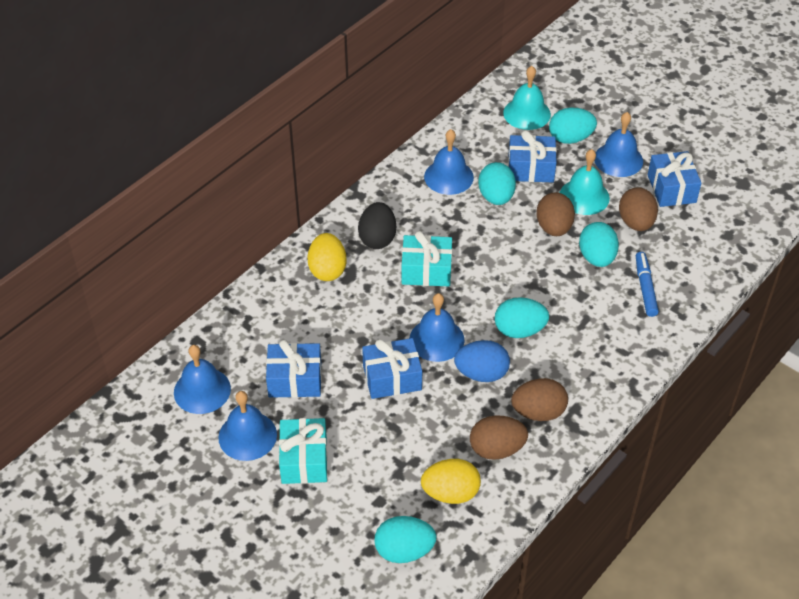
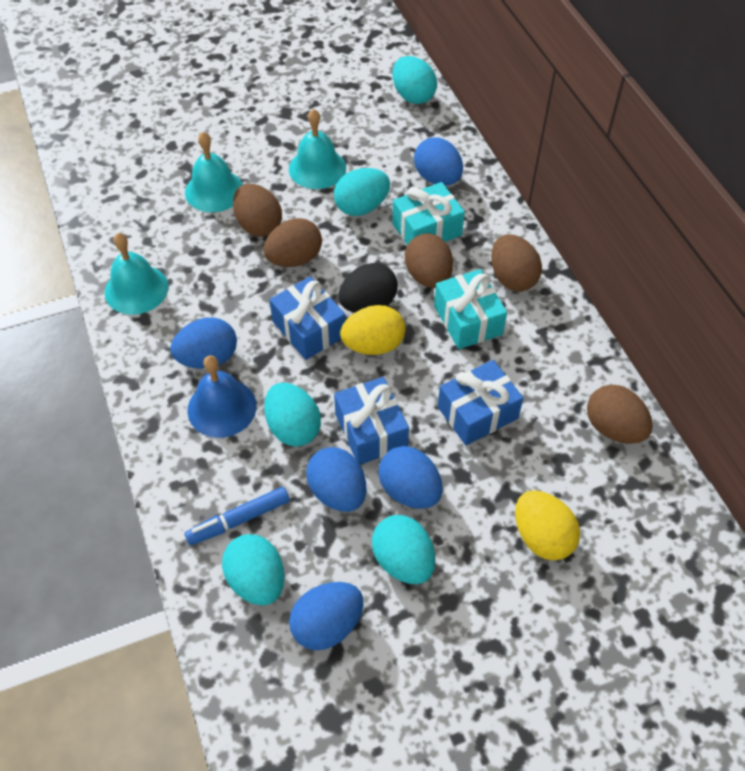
blue bell: 5 -> 1
blue egg: 1 -> 5
blue gift: 4 -> 3
brown egg: 4 -> 5
turquoise bell: 2 -> 3

